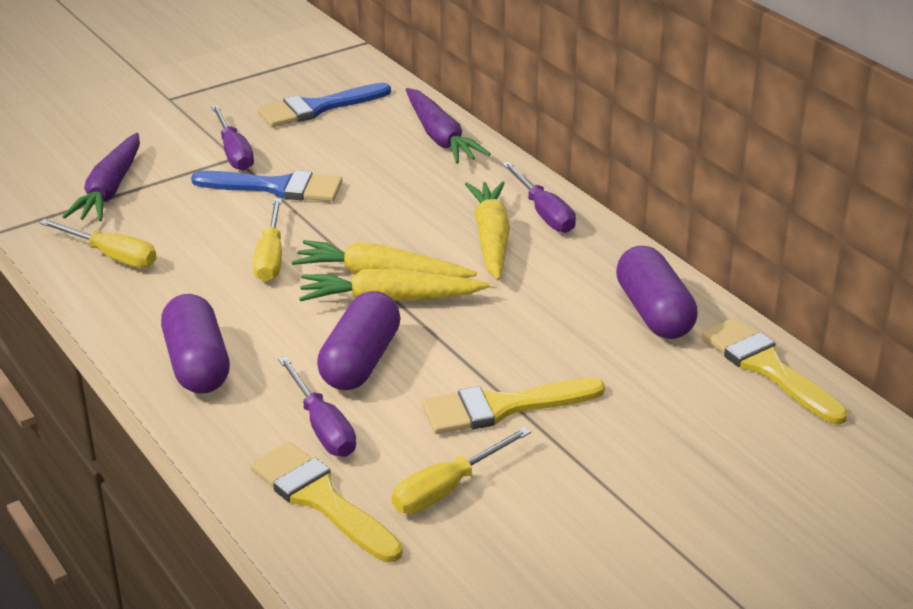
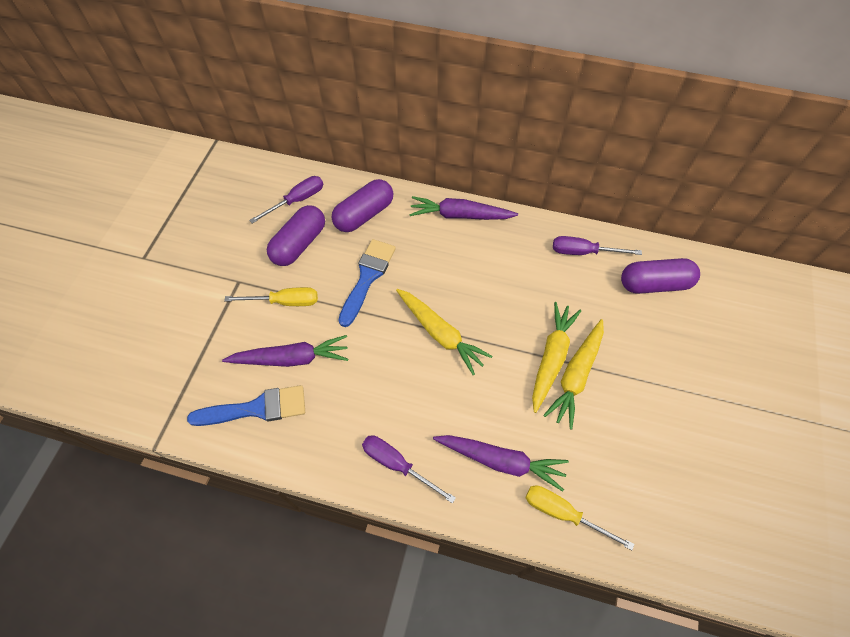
purple carrot: 2 -> 3
yellow brush: 3 -> 0
yellow screwdriver: 3 -> 2

